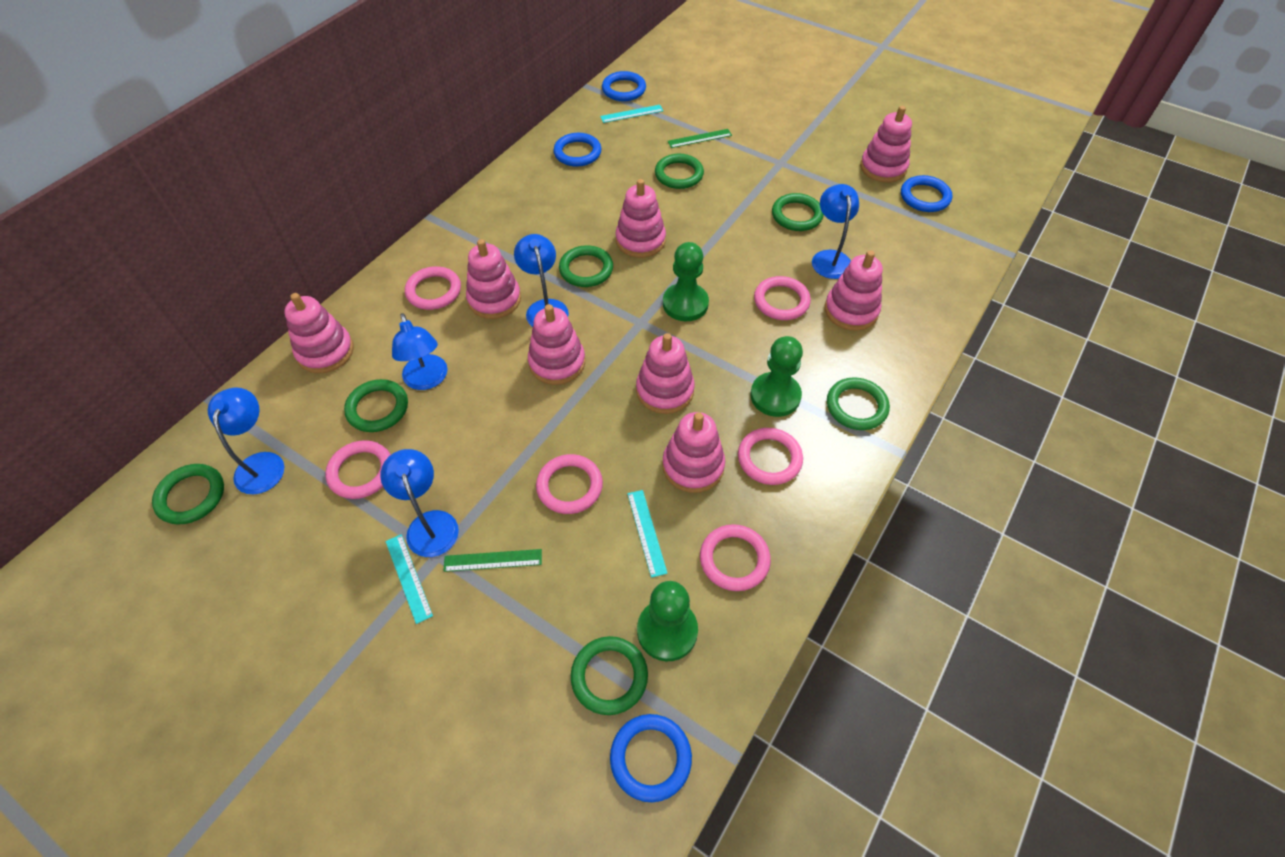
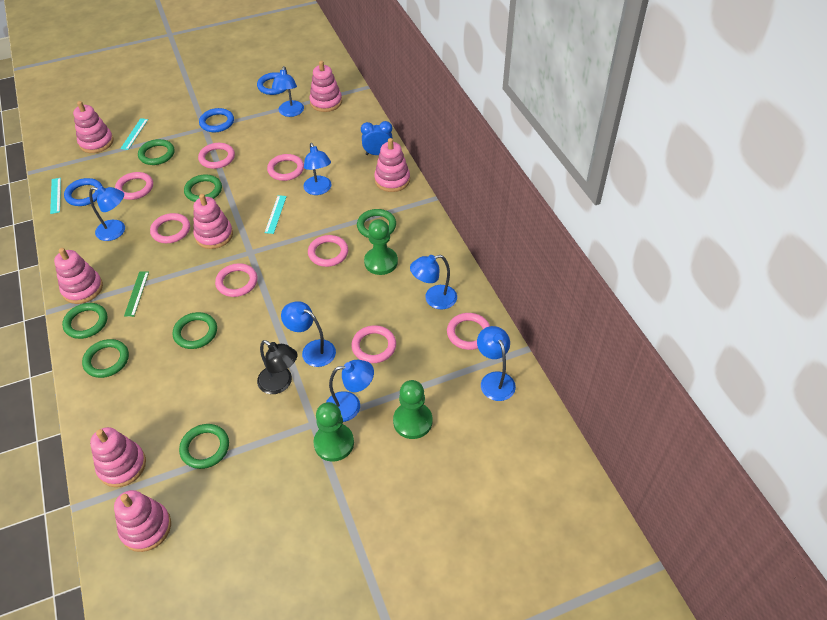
black lamp: 0 -> 1
blue clock: 0 -> 1
blue lamp: 5 -> 7
blue ring: 4 -> 3
green ruler: 2 -> 1
pink ring: 6 -> 8
pink stacking toy: 8 -> 7

